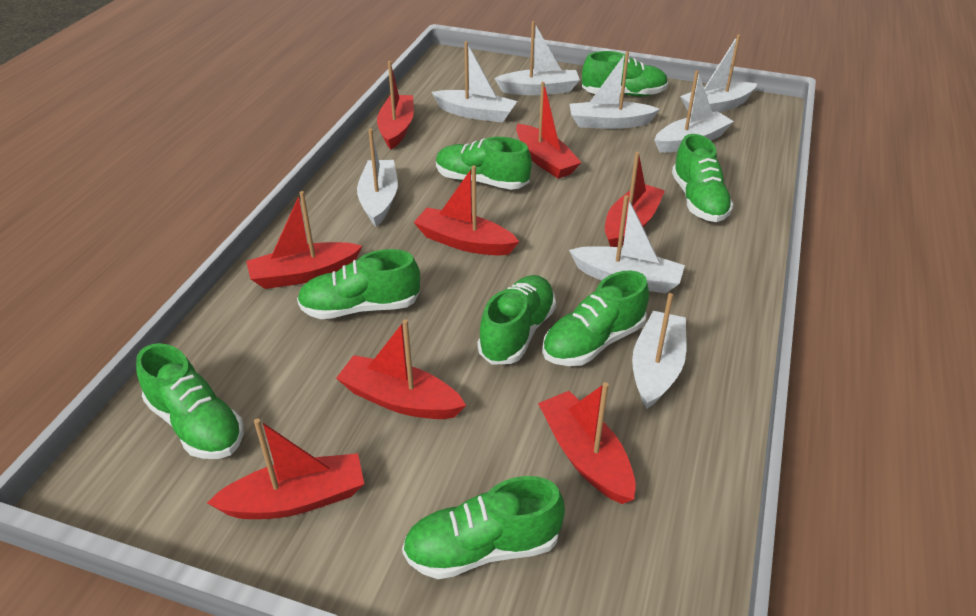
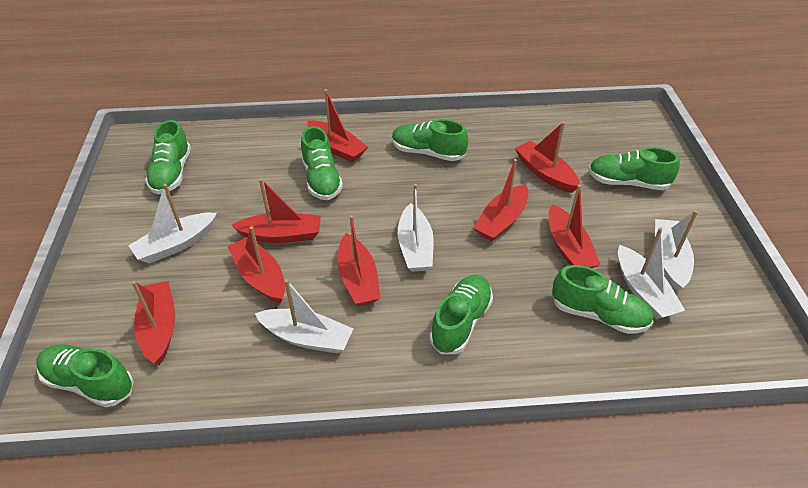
green shoe: 8 -> 7
white boat: 8 -> 5

